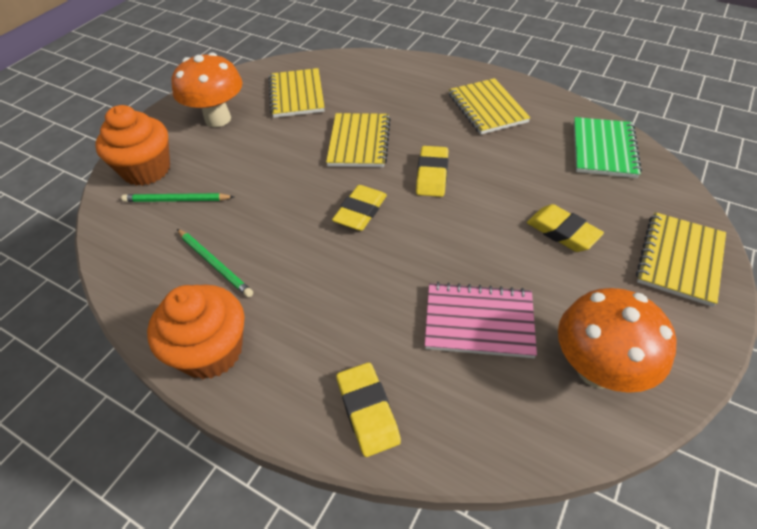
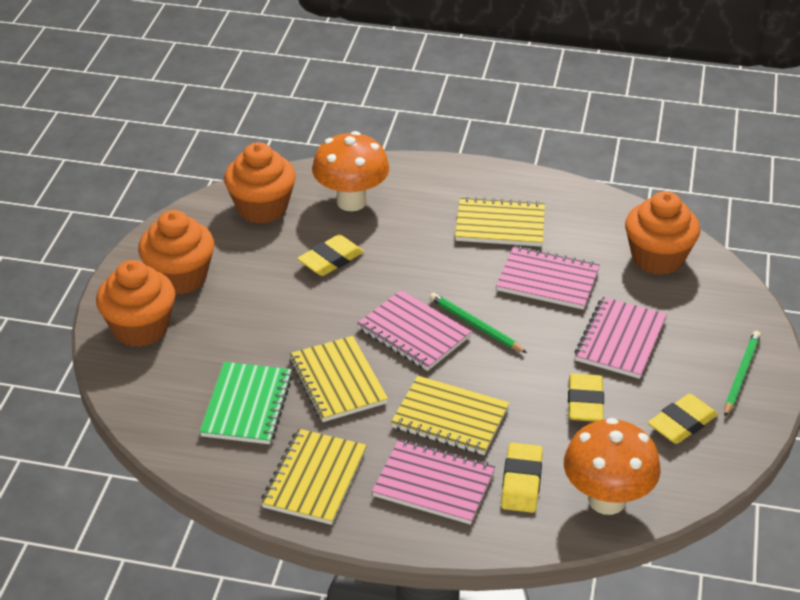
orange cupcake: 2 -> 4
pink notebook: 1 -> 4

